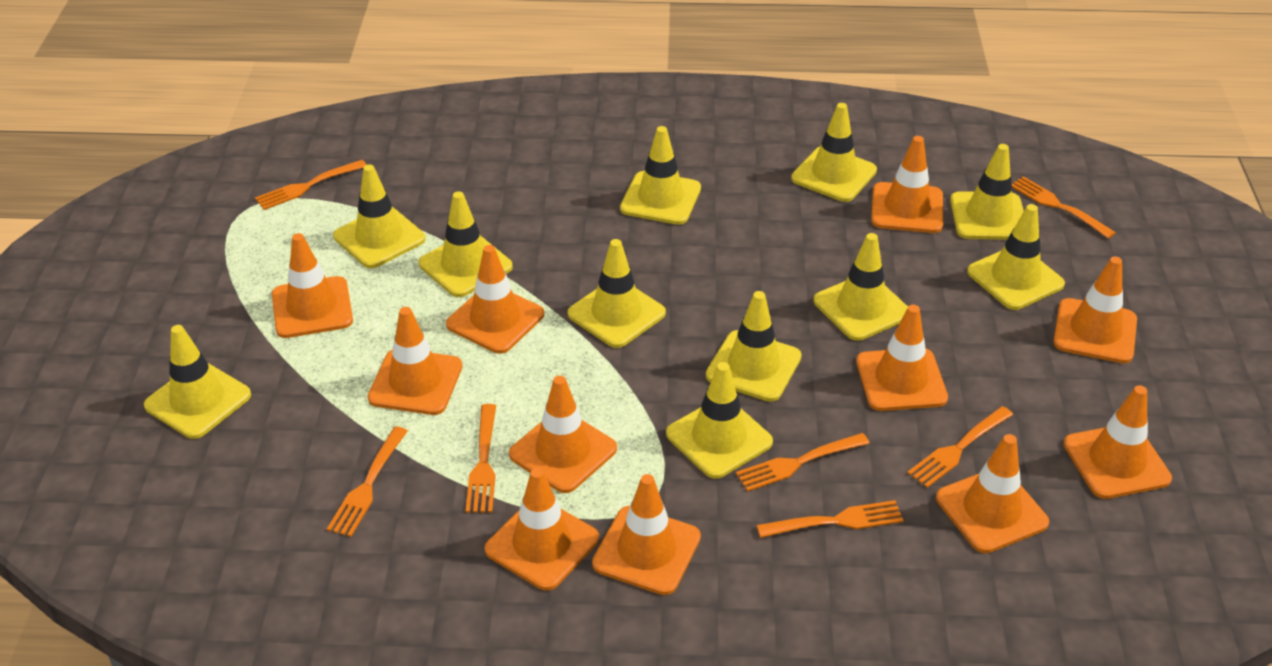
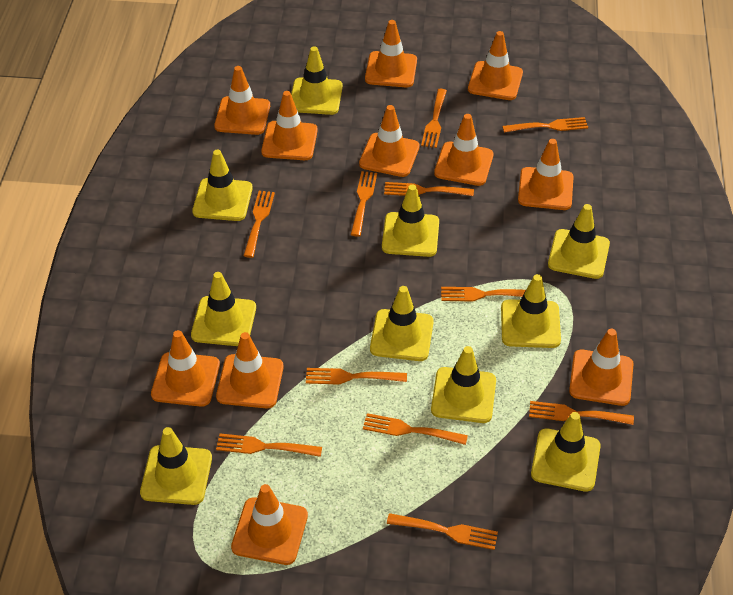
orange fork: 7 -> 11
yellow traffic cone: 11 -> 10

